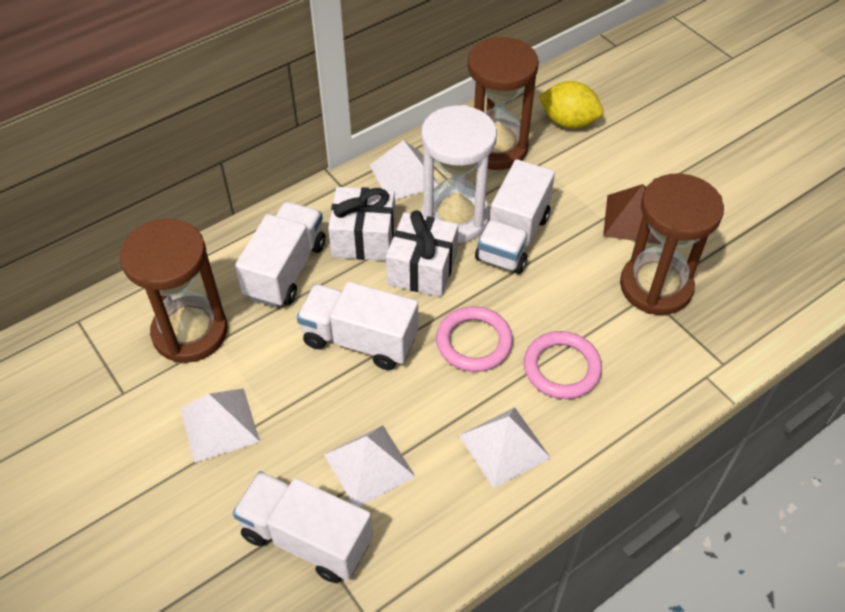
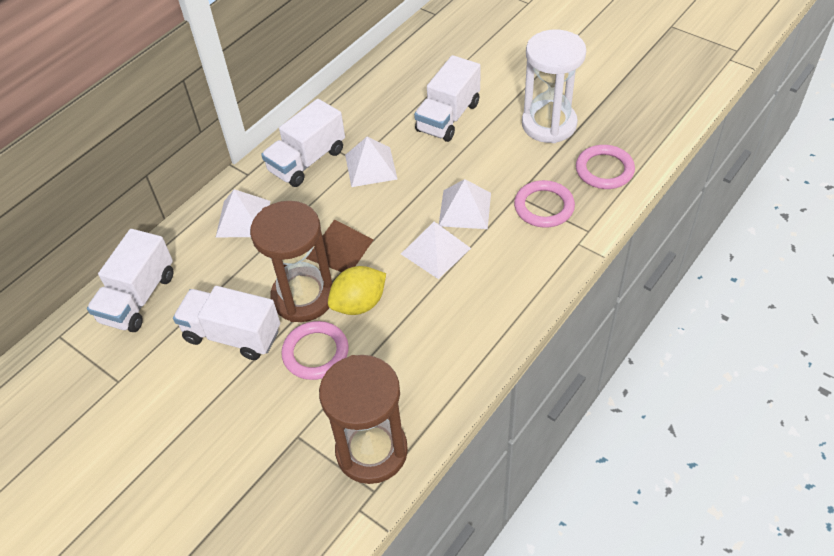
brown hourglass: 3 -> 2
pink ring: 2 -> 3
white gift: 2 -> 0

